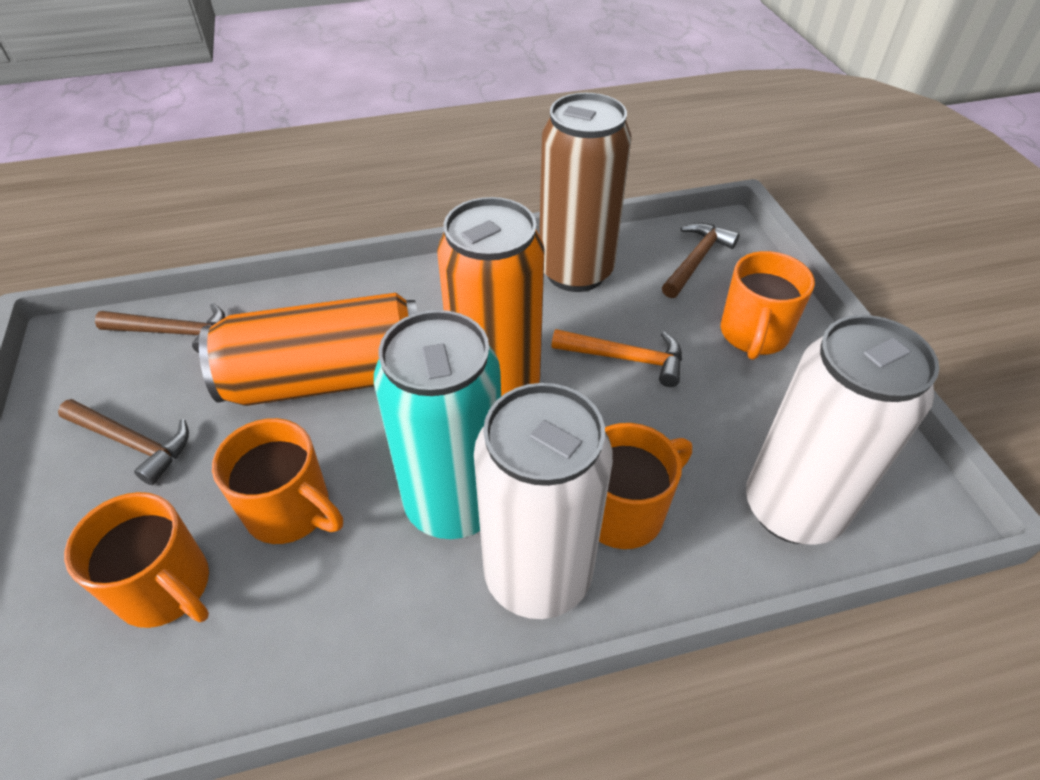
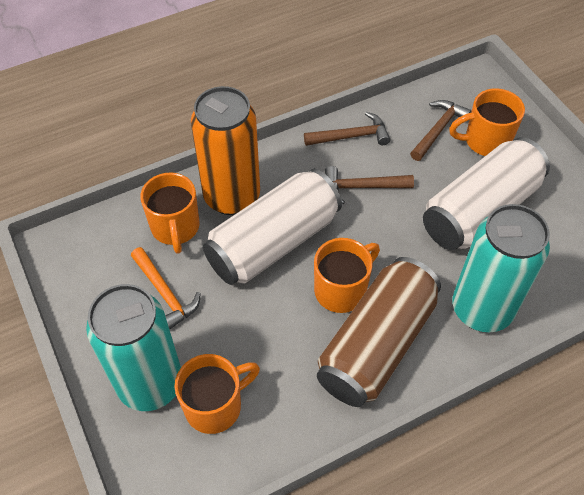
orange can: 2 -> 1
turquoise can: 1 -> 2

